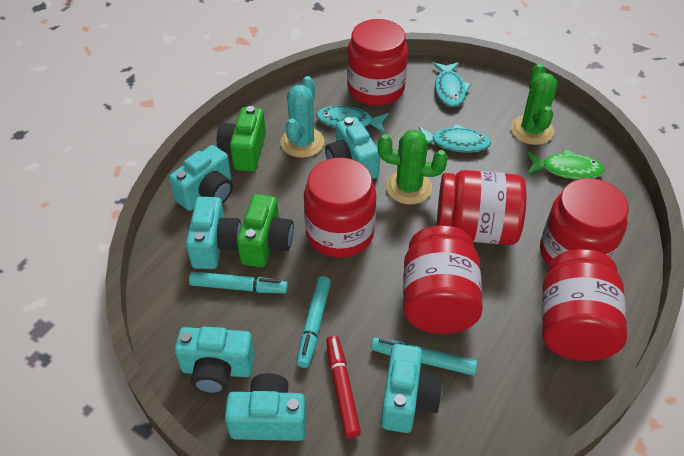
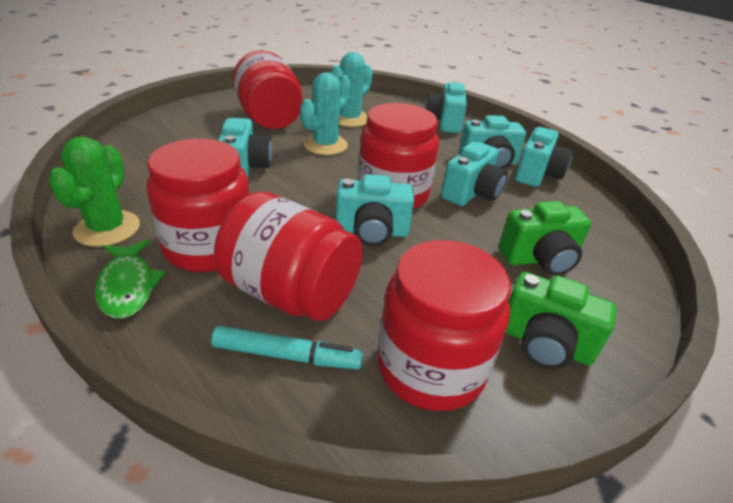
green cactus: 2 -> 1
red jar: 6 -> 5
red marker: 1 -> 0
turquoise cactus: 1 -> 2
turquoise fish: 3 -> 0
turquoise marker: 3 -> 1

